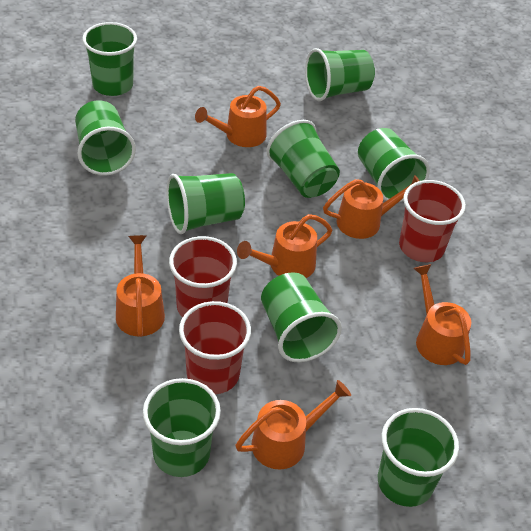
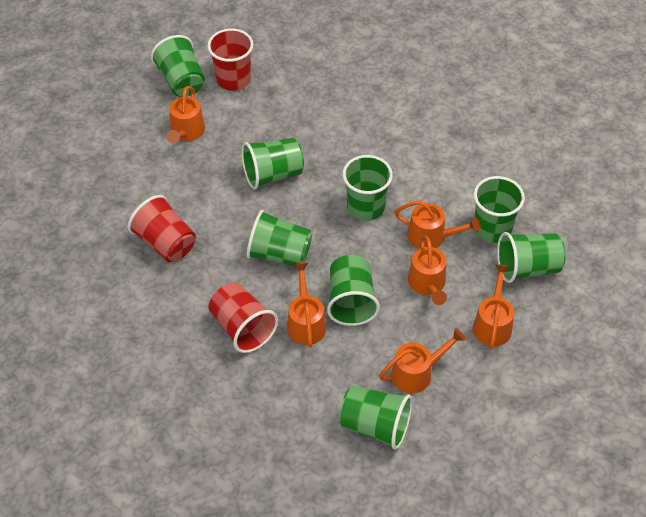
green cup: 9 -> 8

